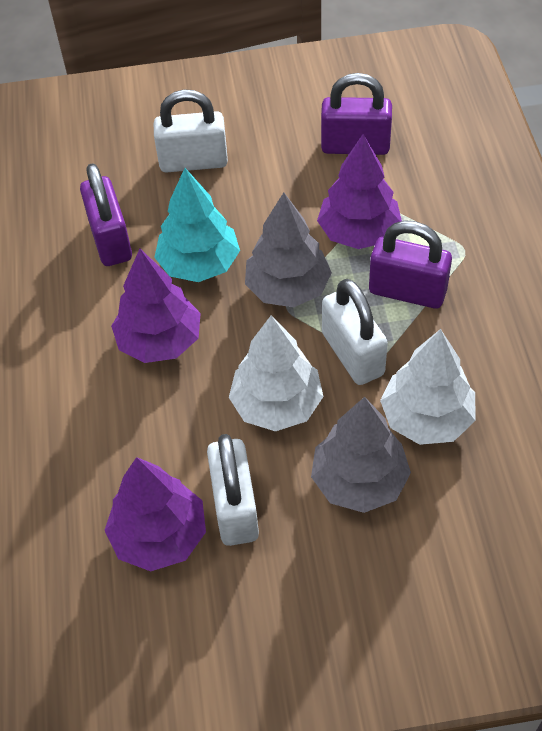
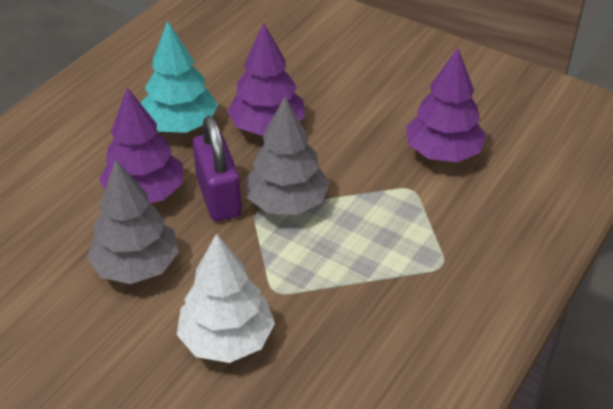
purple padlock: 3 -> 1
white padlock: 3 -> 0
white tree: 2 -> 1

